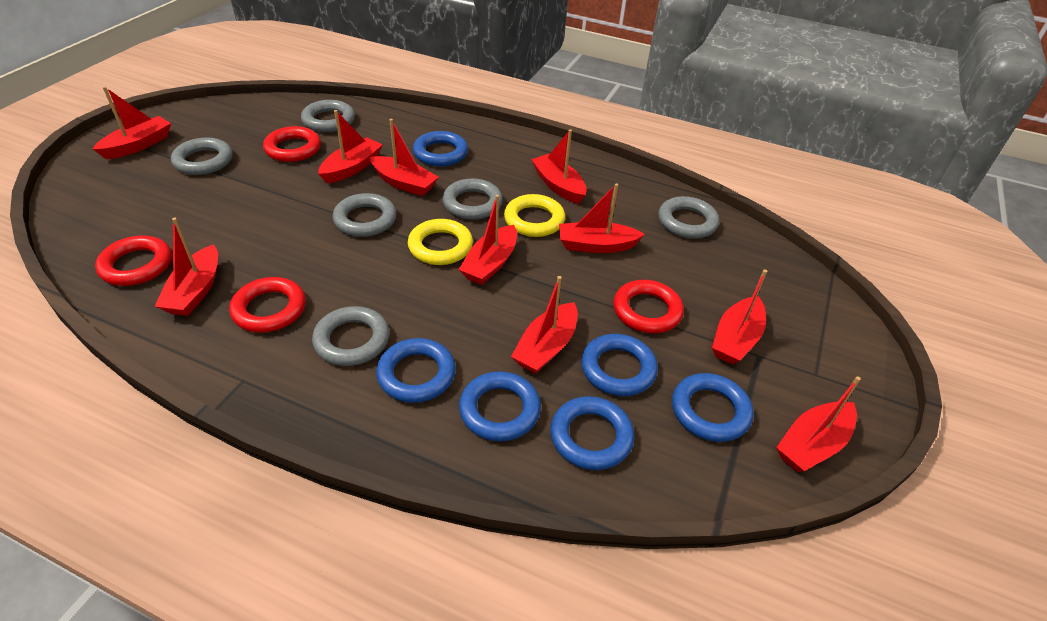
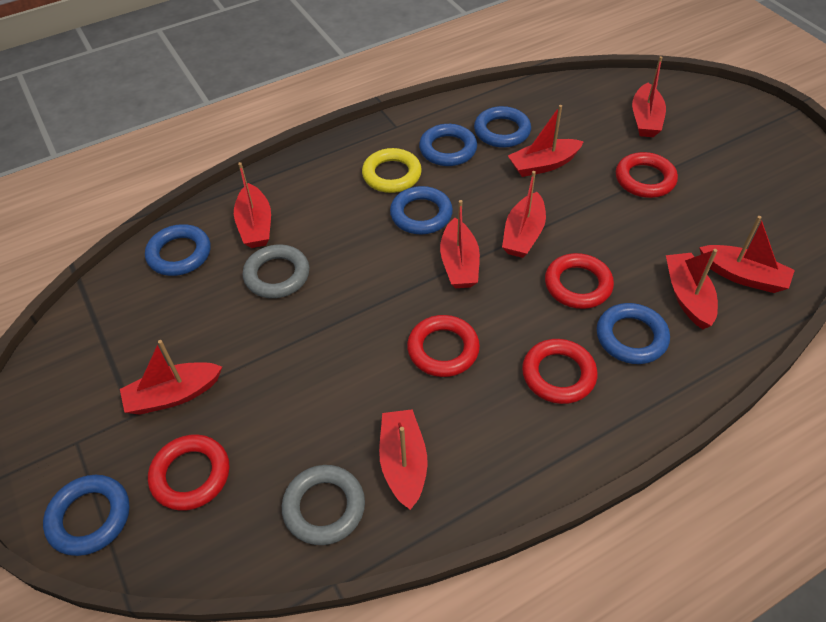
grey ring: 6 -> 2
red boat: 10 -> 9
red ring: 4 -> 5
yellow ring: 2 -> 1

